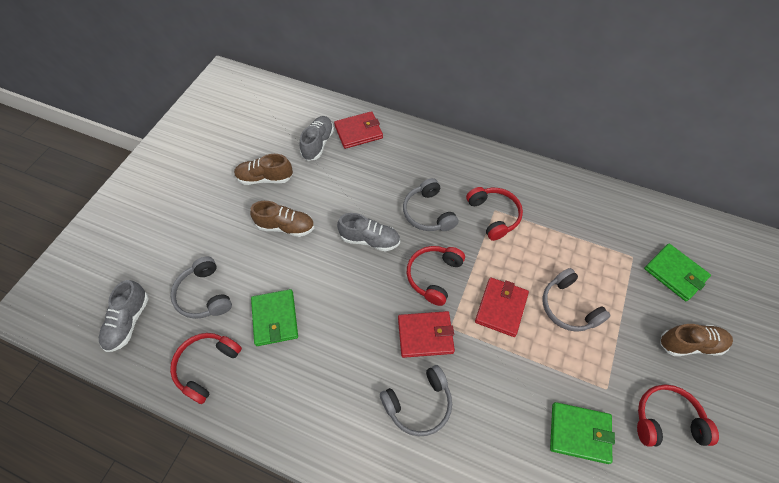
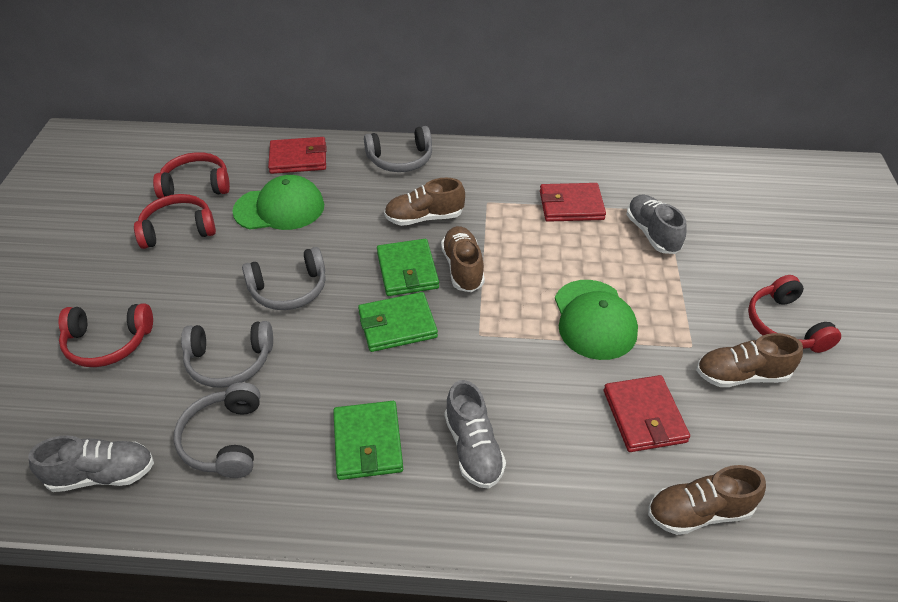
brown shoe: 3 -> 4
green cap: 0 -> 2

